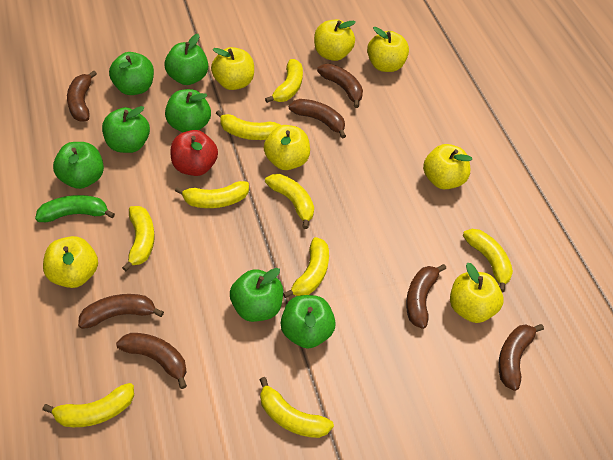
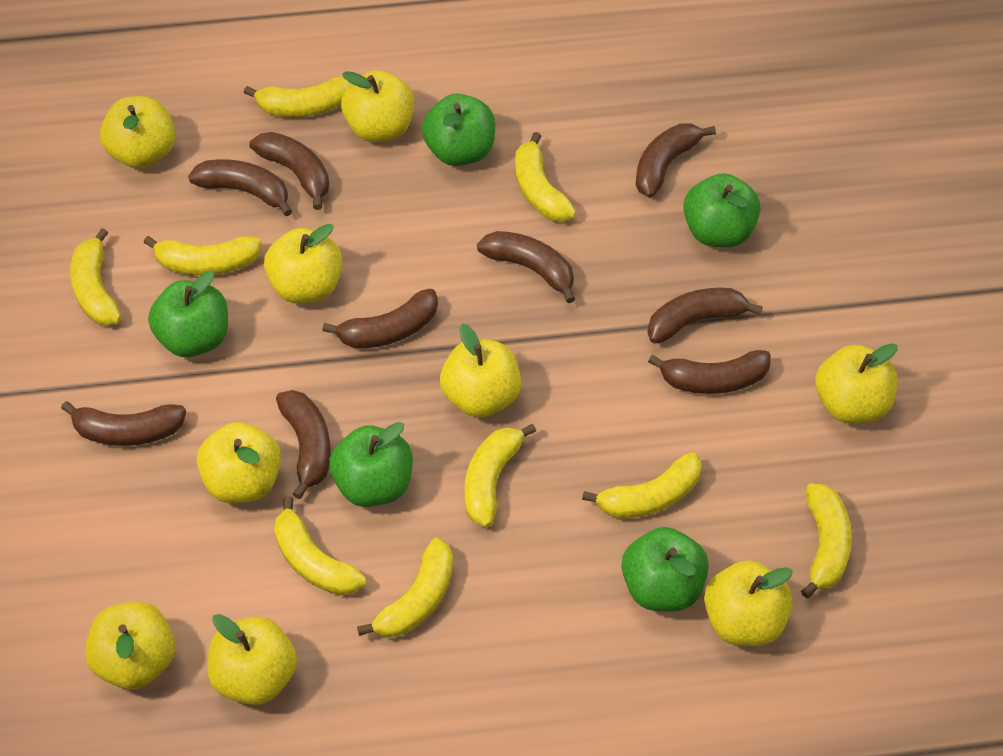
brown banana: 7 -> 9
green apple: 7 -> 5
green banana: 1 -> 0
red apple: 1 -> 0
yellow apple: 7 -> 9

